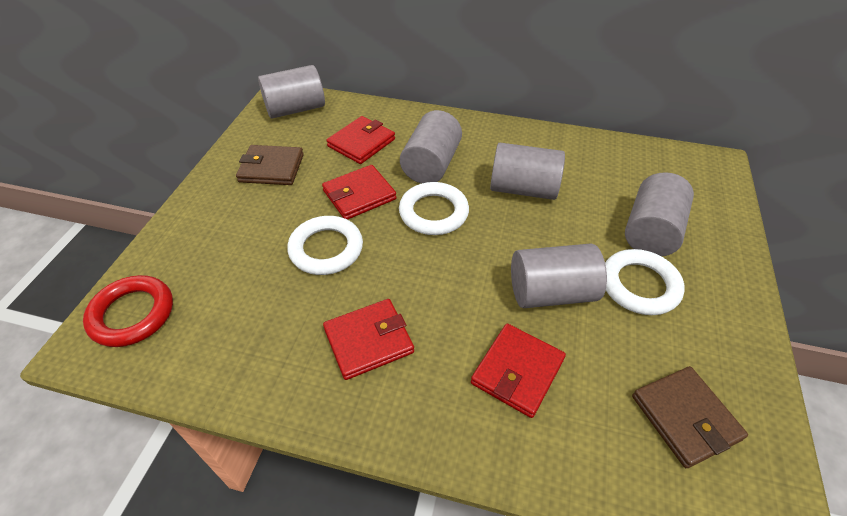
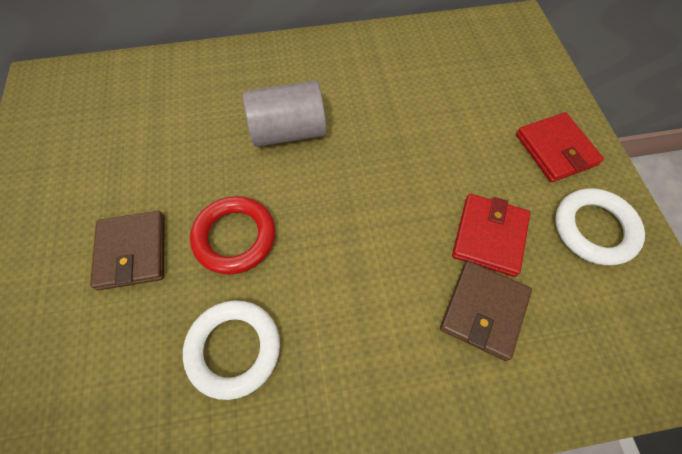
grey cylinder: 5 -> 1
red wallet: 4 -> 2
white ring: 3 -> 2

